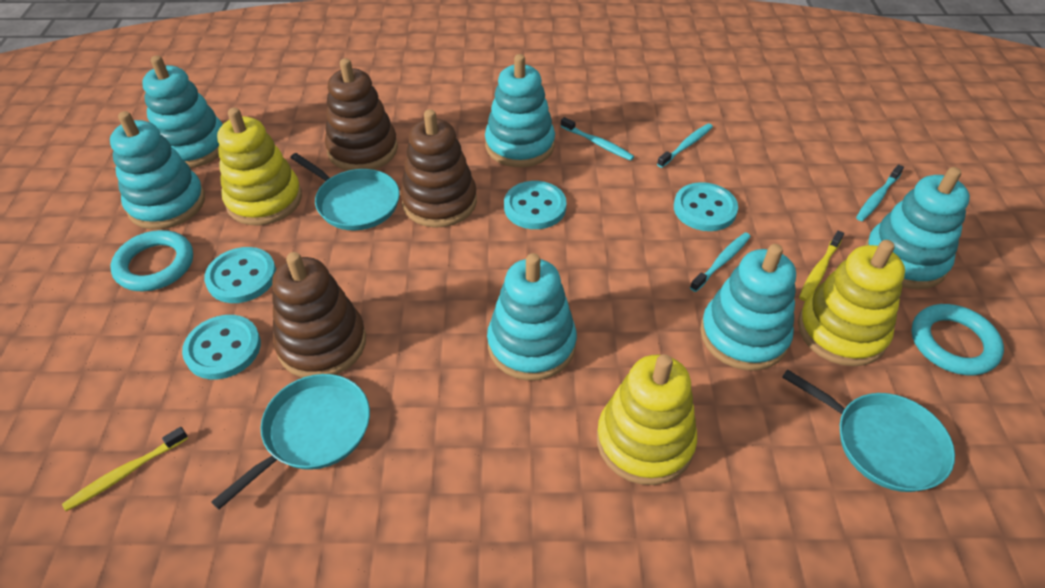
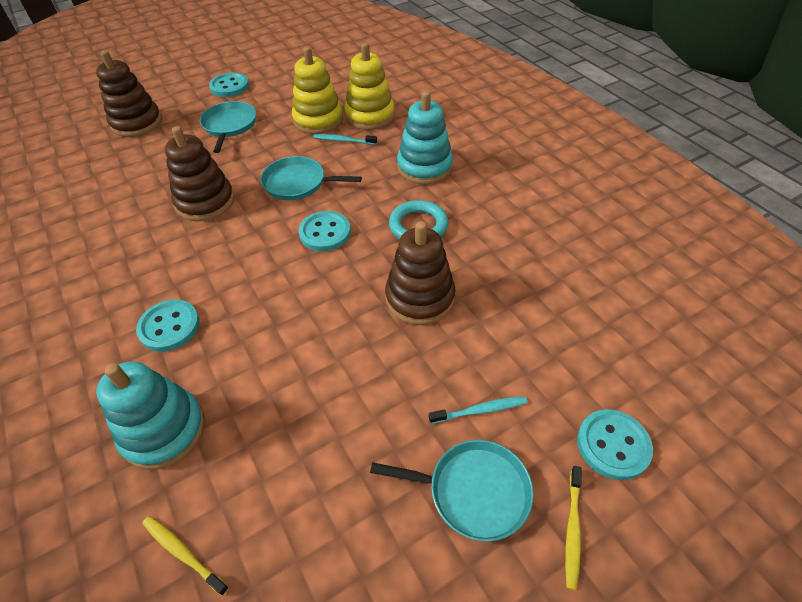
turquoise ring: 2 -> 1
turquoise stacking toy: 6 -> 2
turquoise toothbrush: 4 -> 2
yellow stacking toy: 3 -> 2

